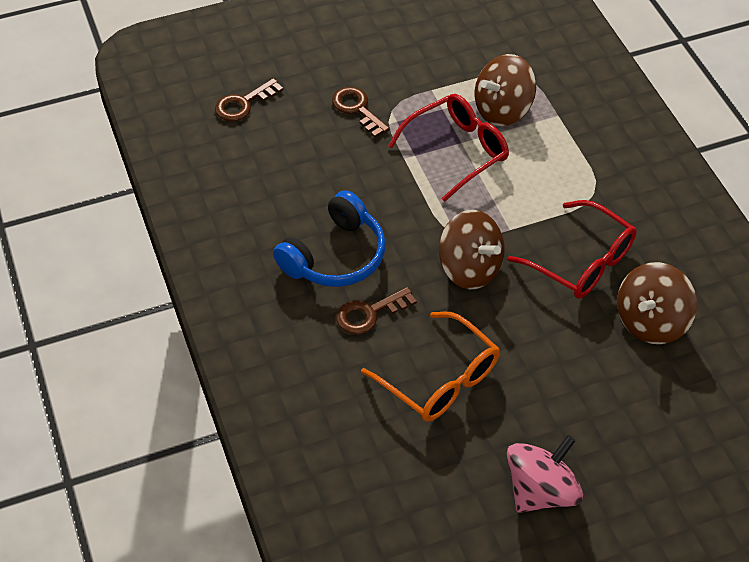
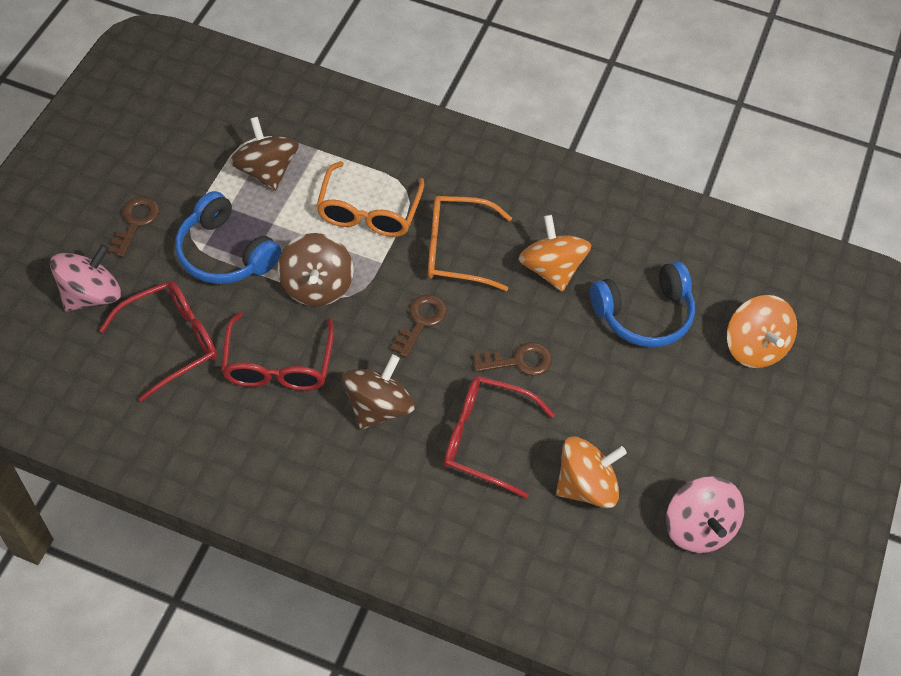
blue headphones: 1 -> 2
orange glasses: 1 -> 2
orange spinning top: 0 -> 3
pink spinning top: 1 -> 2
red glasses: 2 -> 3

